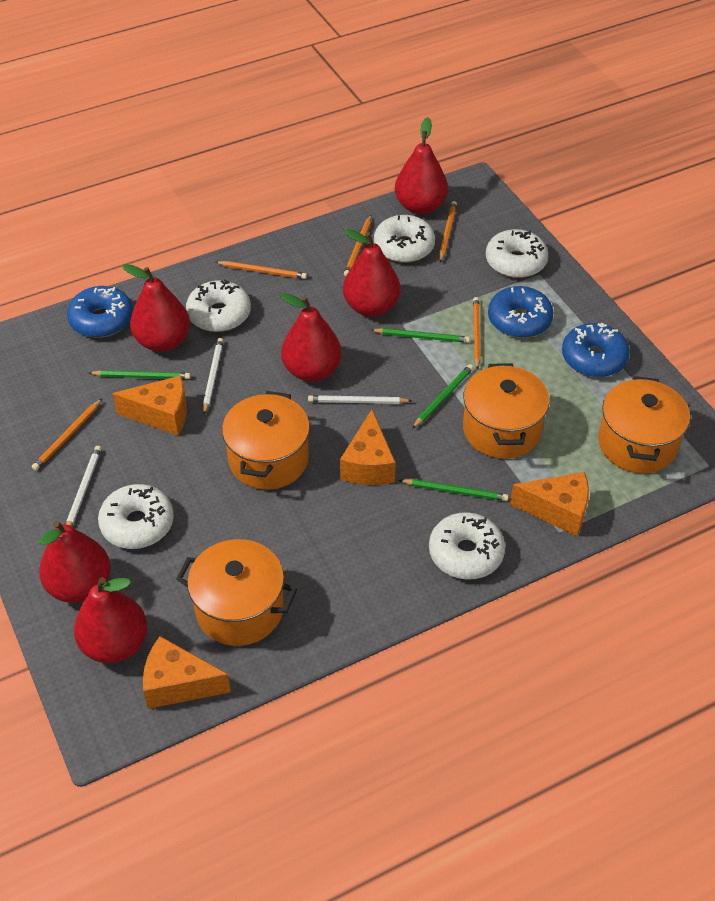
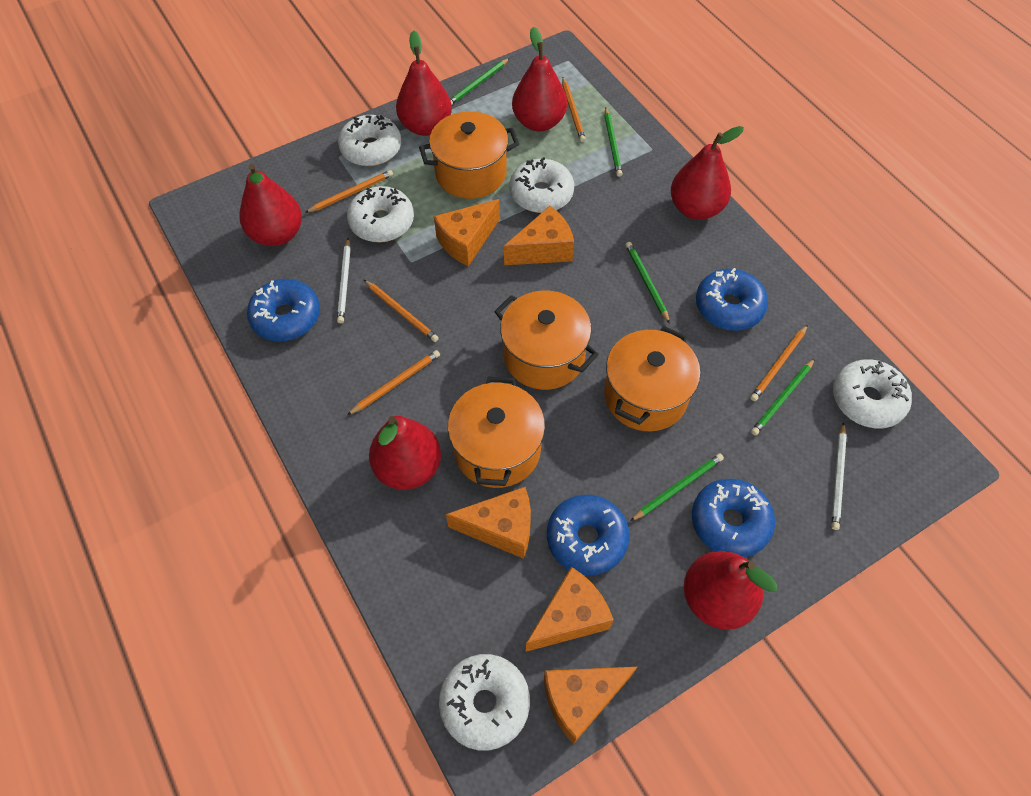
blue donut: 3 -> 4
green pencil: 4 -> 5
orange cheese: 4 -> 5
white pencil: 3 -> 2

